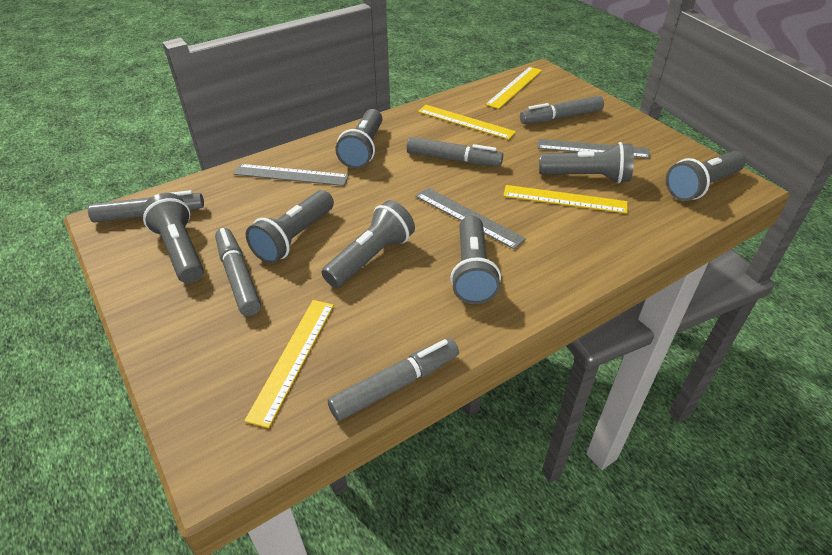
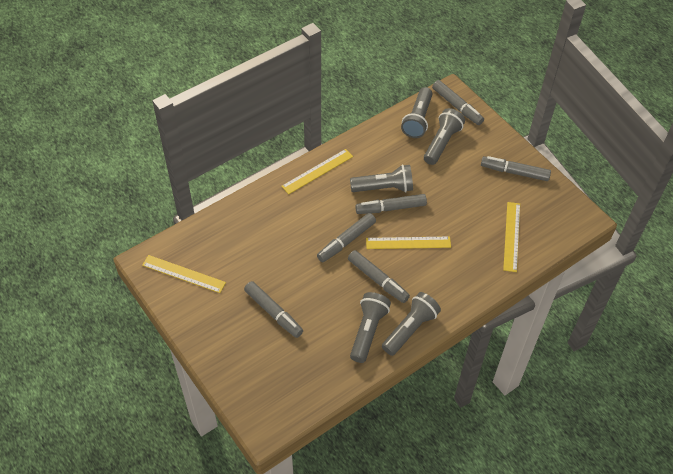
grey flashlight: 7 -> 5
grey marker: 5 -> 6
grey ruler: 3 -> 0

